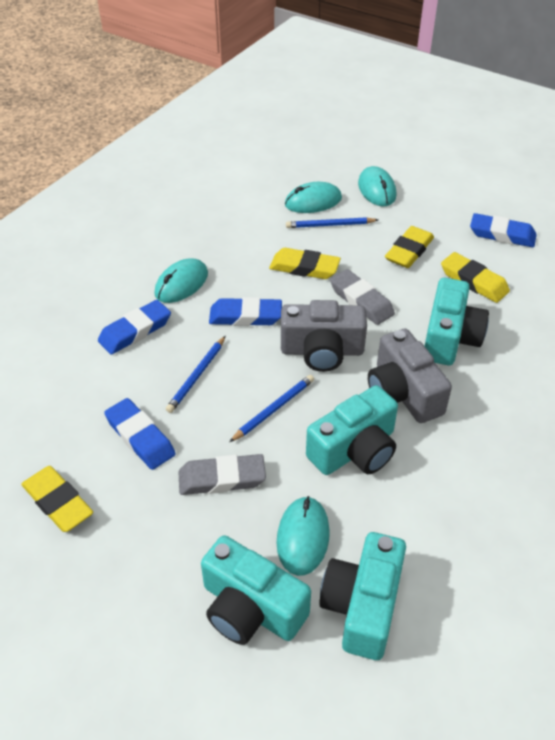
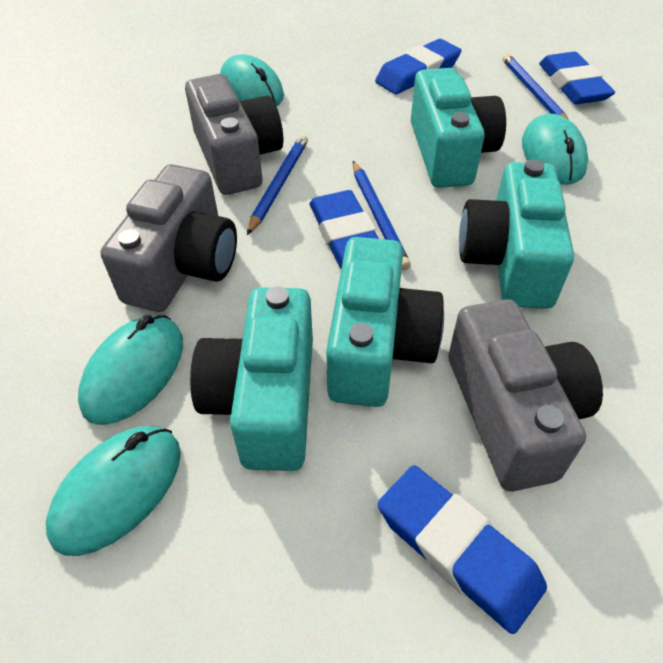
grey camera: 2 -> 3
grey eraser: 2 -> 0
yellow eraser: 4 -> 0

